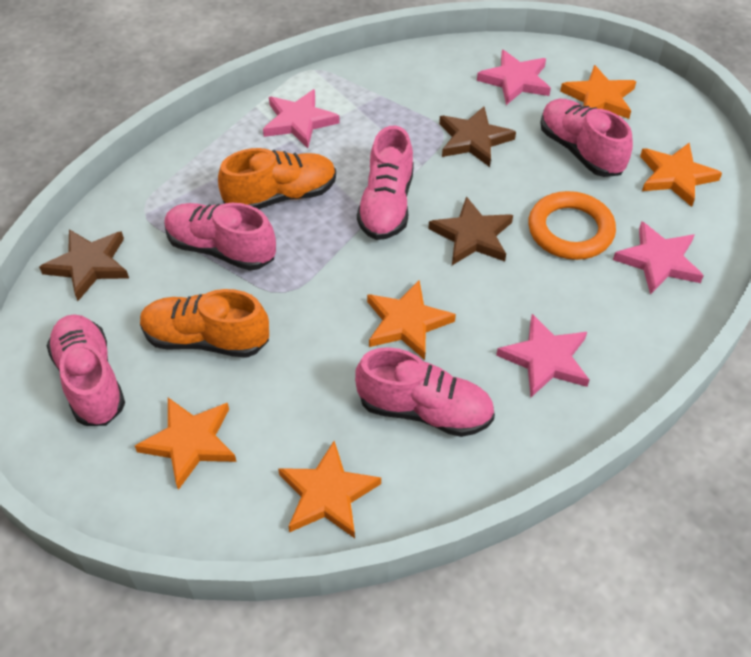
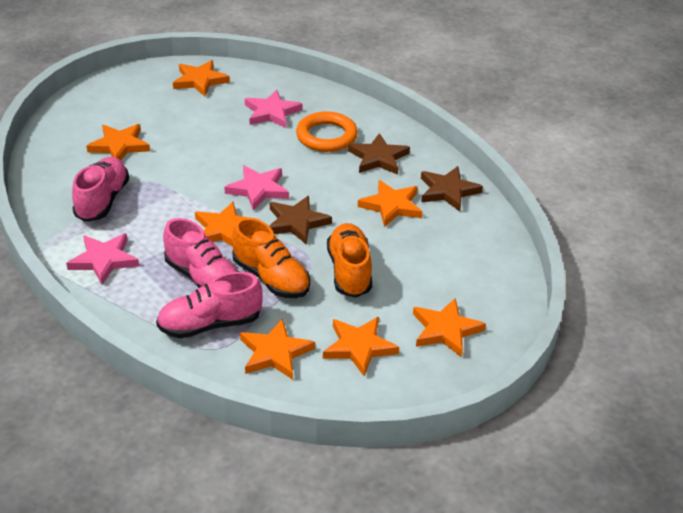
orange star: 5 -> 7
pink shoe: 5 -> 3
pink star: 4 -> 3

